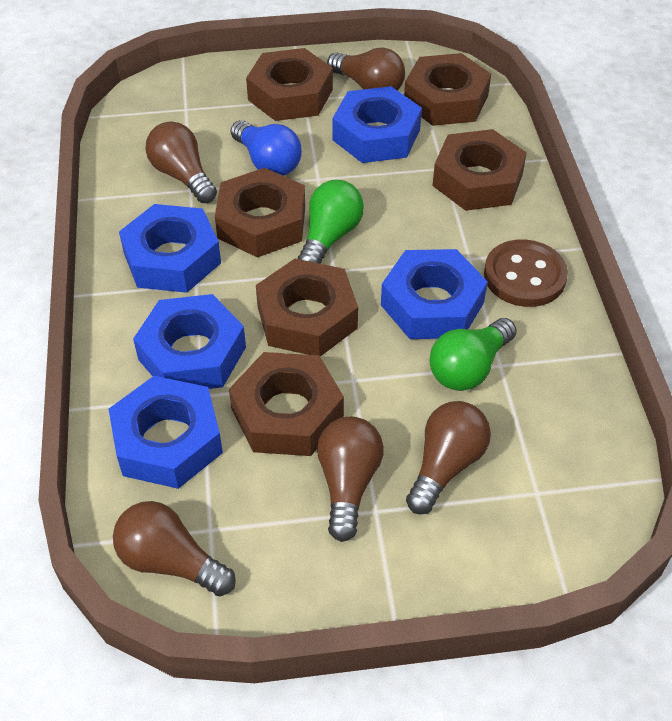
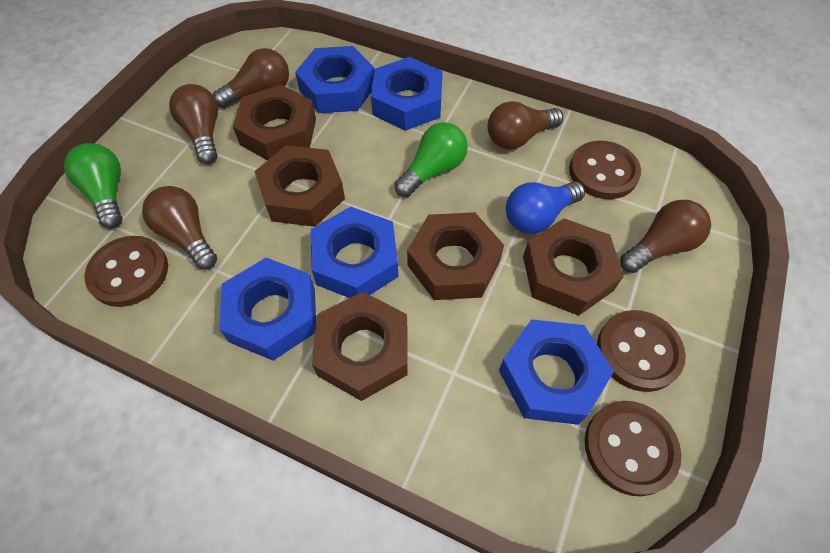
brown button: 1 -> 4
brown nut: 6 -> 5

